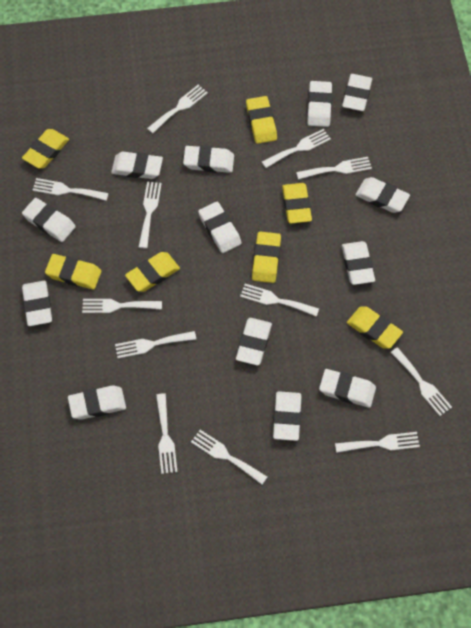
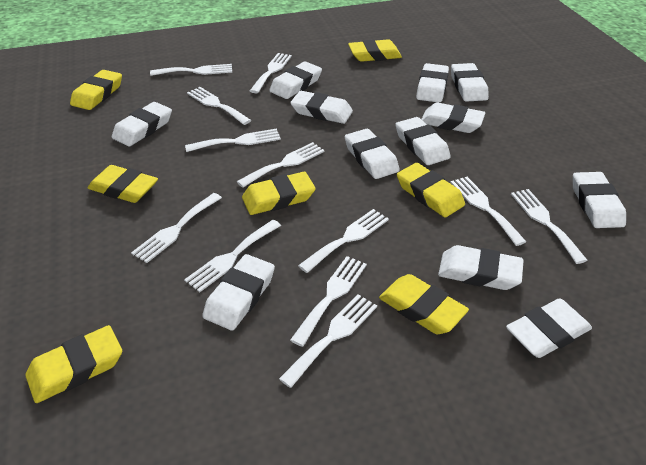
white eraser: 13 -> 12

